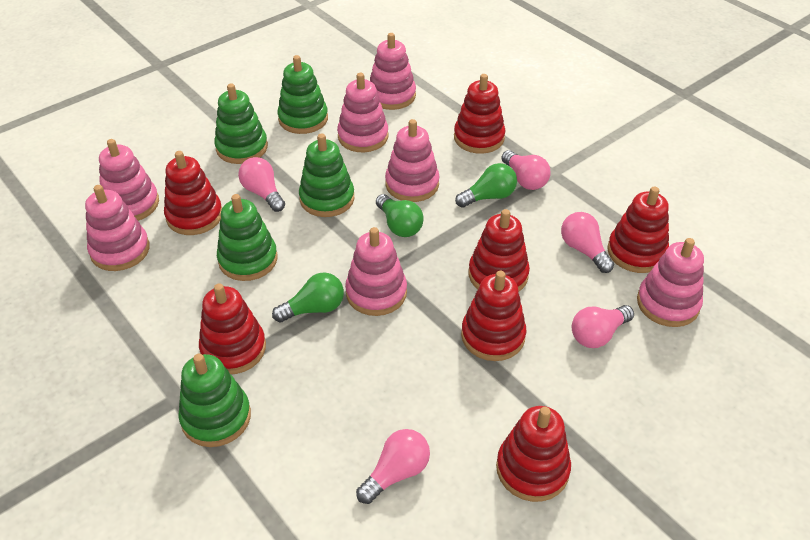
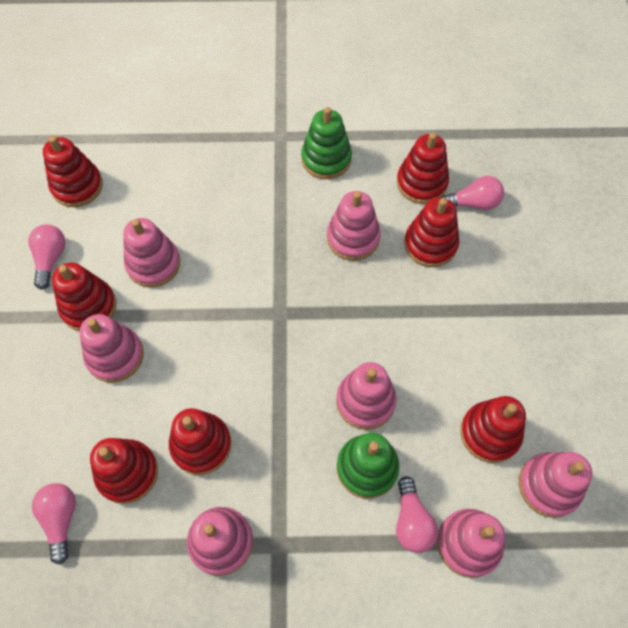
green light bulb: 3 -> 0
green stacking toy: 5 -> 2
pink light bulb: 5 -> 4

